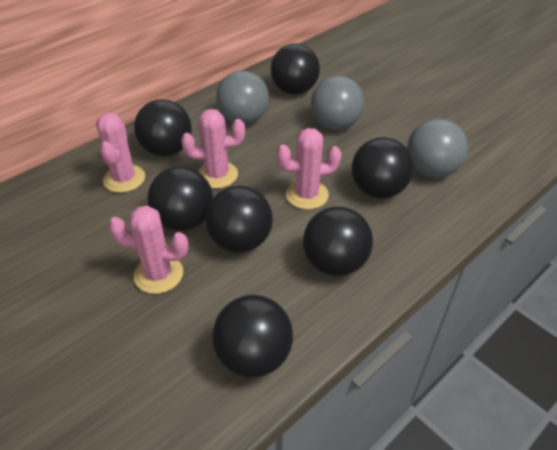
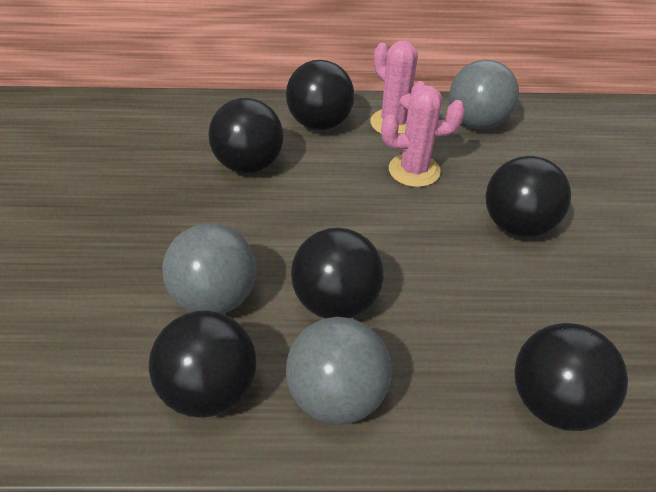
black ball: 7 -> 6
pink cactus: 4 -> 2

